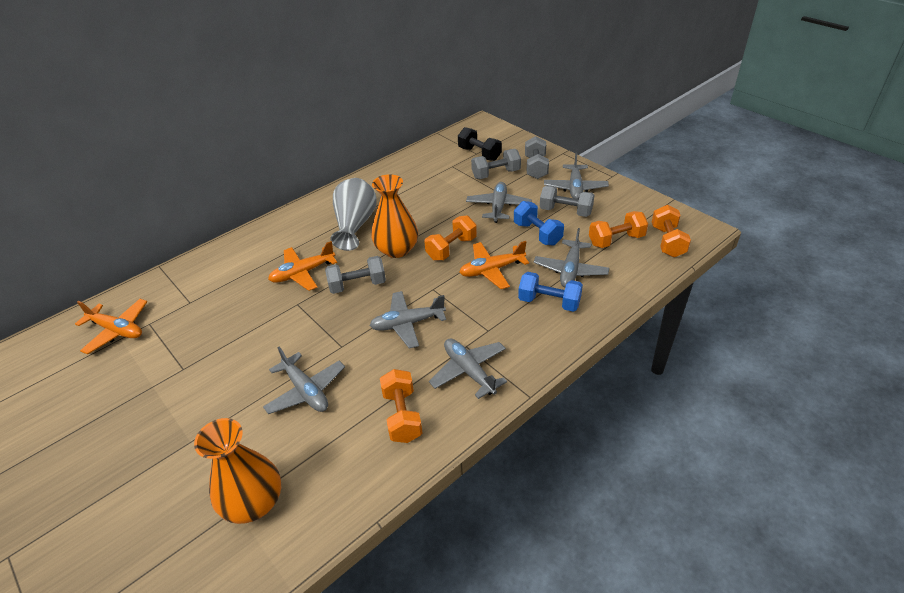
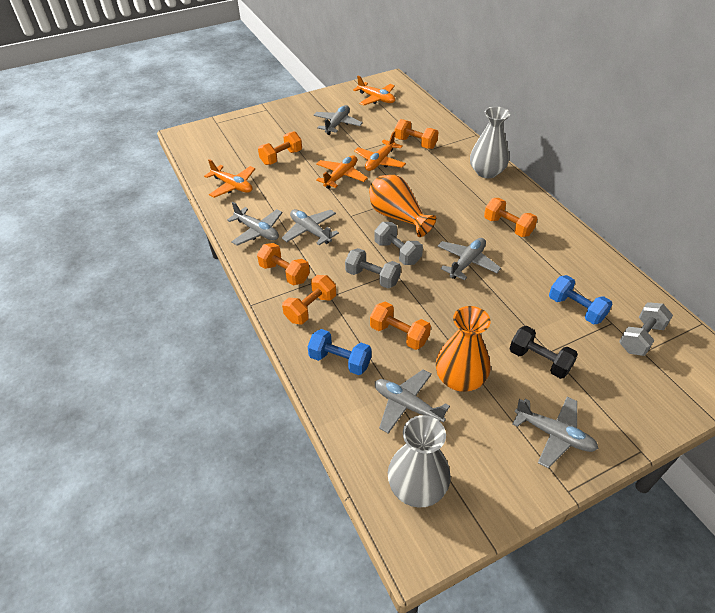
grey dumbbell: 4 -> 3
grey vase: 1 -> 2
orange dumbbell: 4 -> 6
orange plane: 3 -> 4

